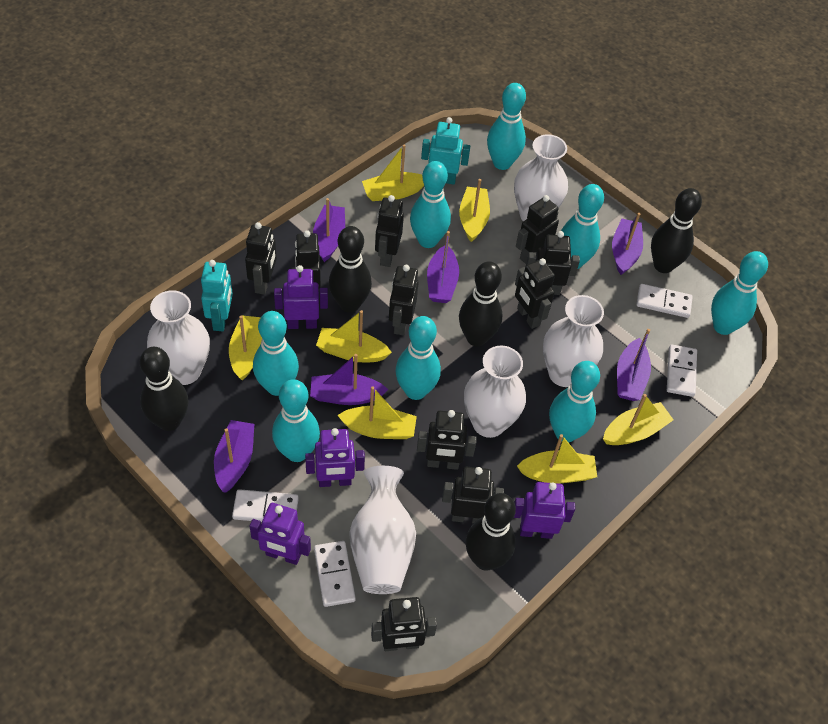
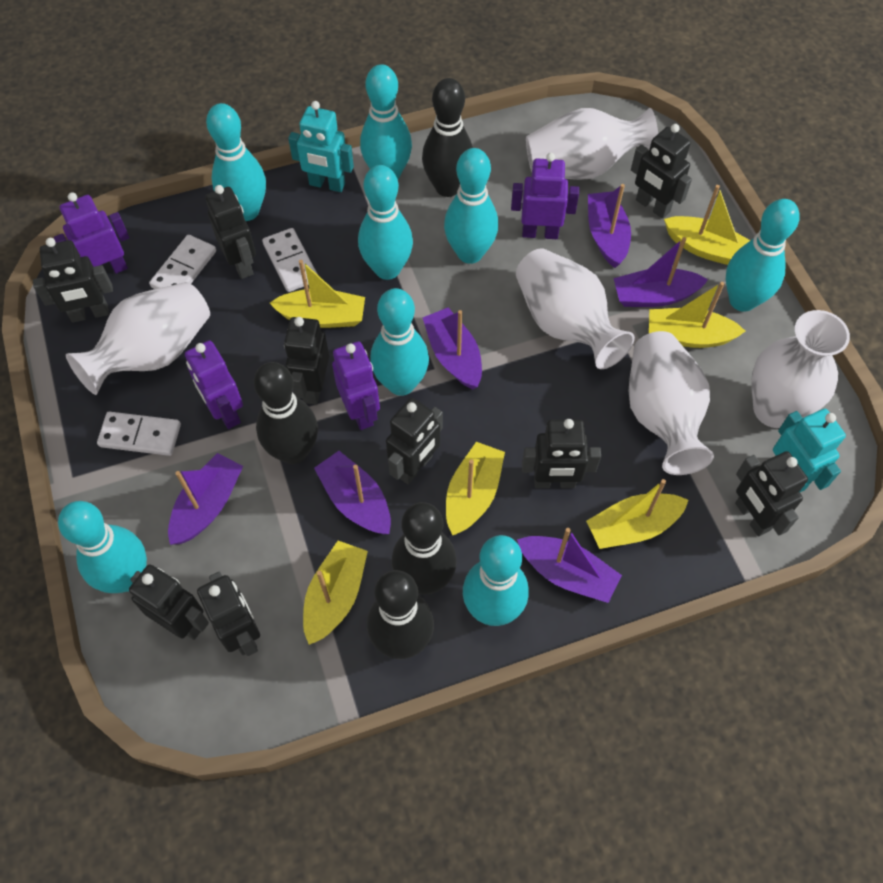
black bowling pin: 5 -> 4
black robot: 10 -> 9
white domino: 4 -> 3
yellow boat: 7 -> 6

